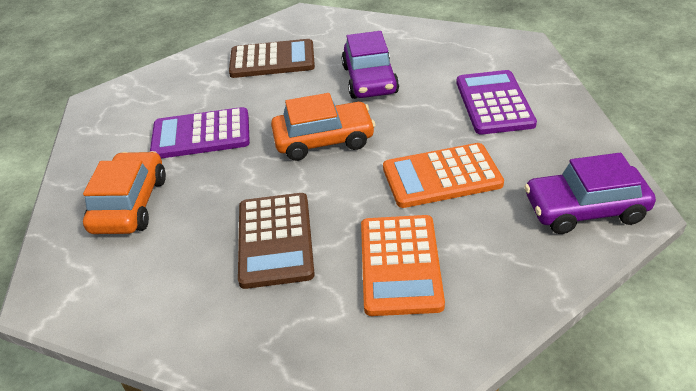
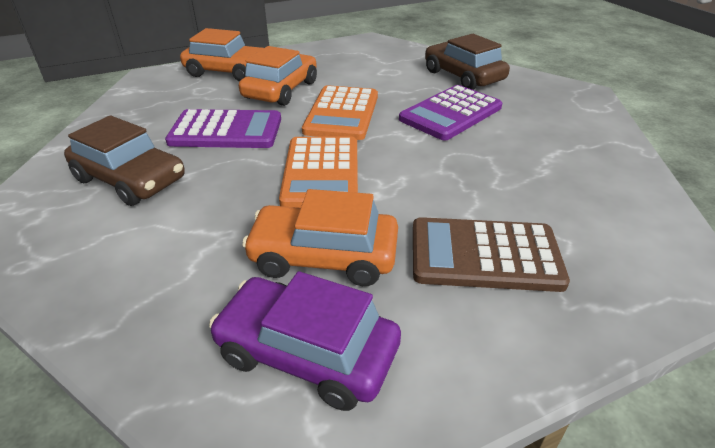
brown calculator: 2 -> 1
brown car: 0 -> 2
orange car: 2 -> 3
purple car: 2 -> 1

